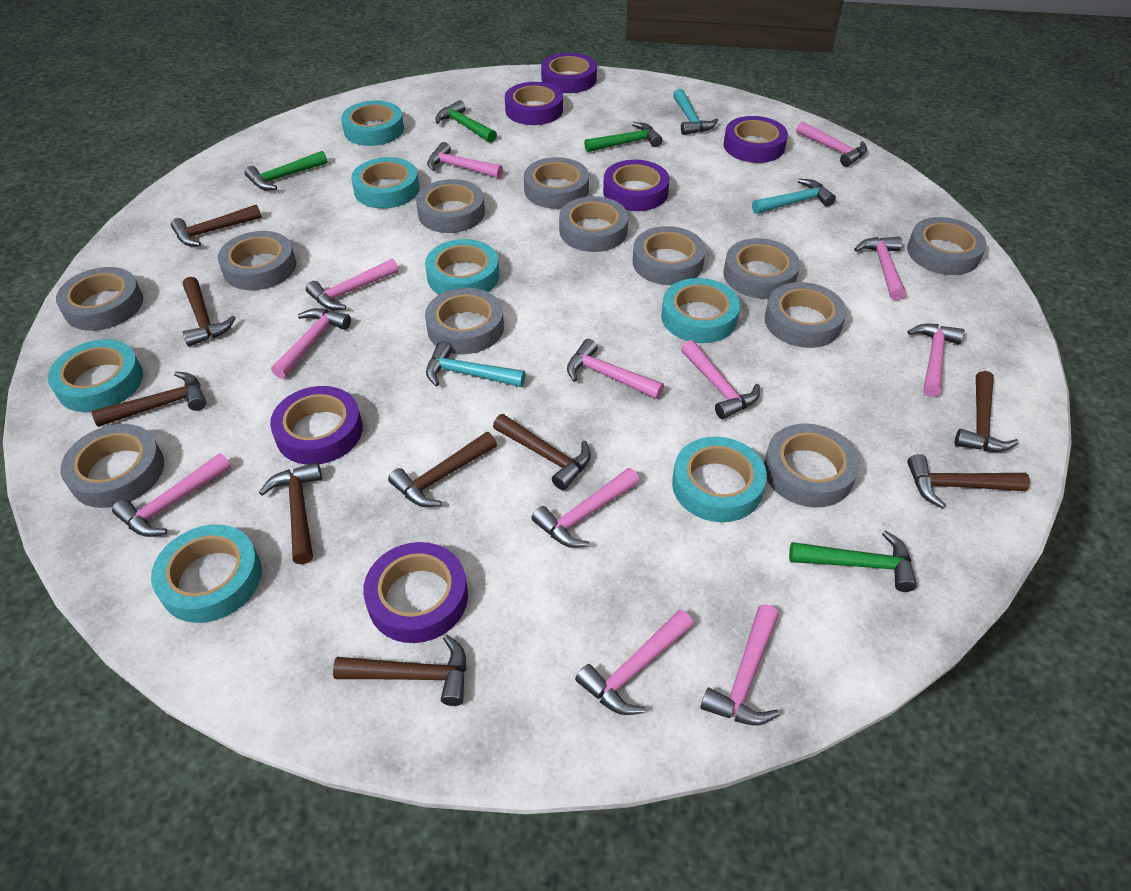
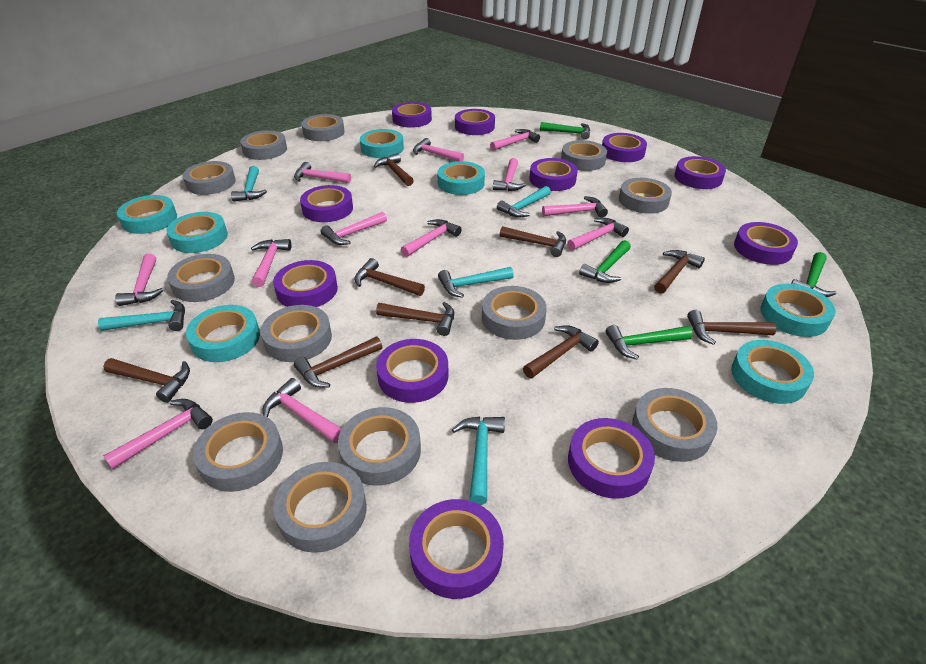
purple tape: 6 -> 11
turquoise hammer: 3 -> 5

